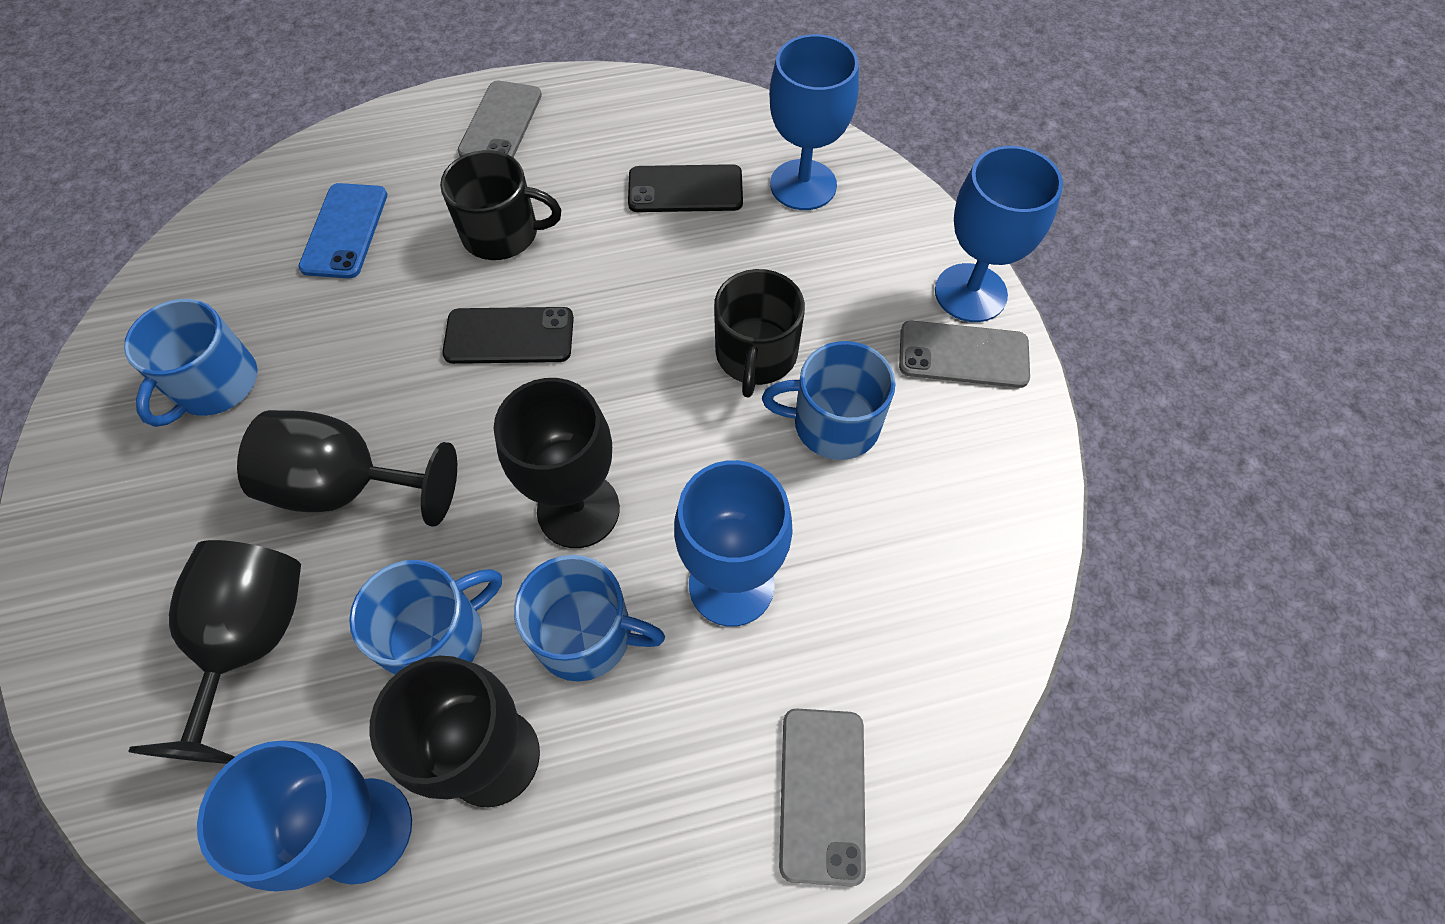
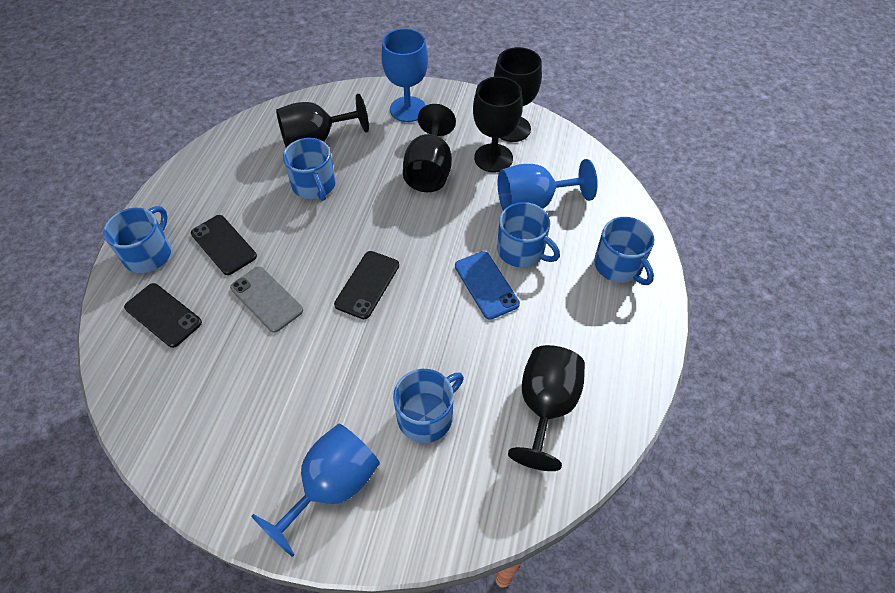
black goblet: 4 -> 5
black mug: 2 -> 0
black phone: 2 -> 3
blue goblet: 4 -> 3
blue mug: 4 -> 5
grey phone: 3 -> 1

